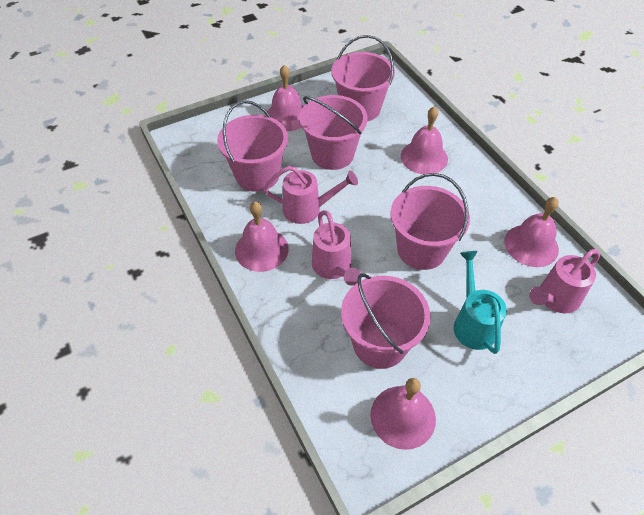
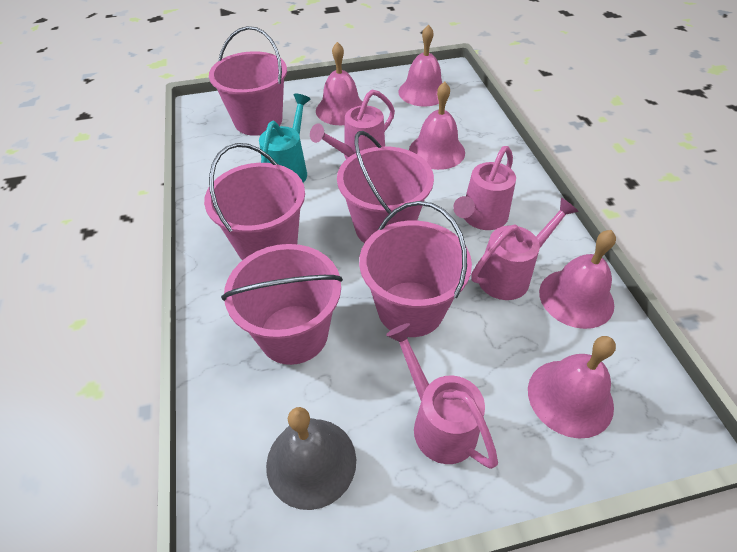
grey bell: 0 -> 1
pink watering can: 3 -> 4

